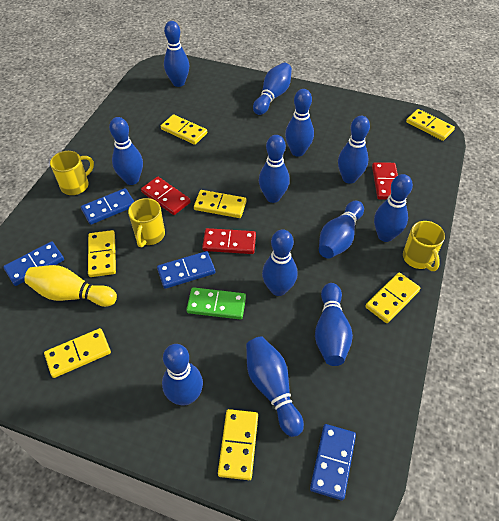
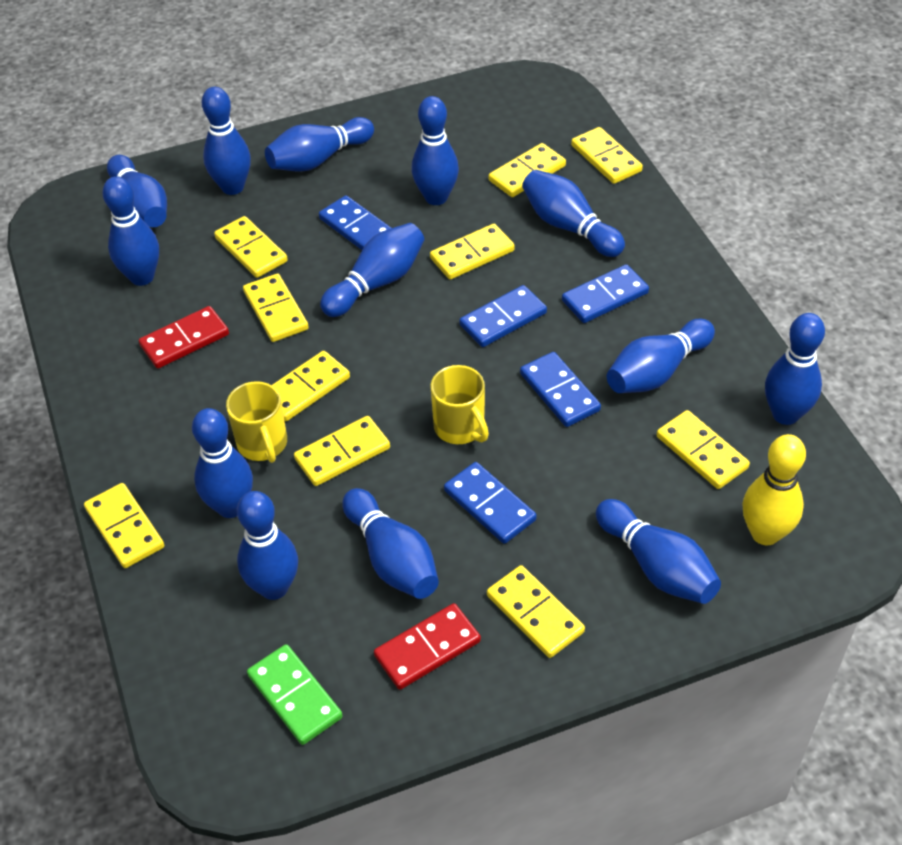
blue bowling pin: 12 -> 13
blue domino: 4 -> 5
red domino: 3 -> 2
yellow domino: 7 -> 10
yellow mug: 3 -> 2

